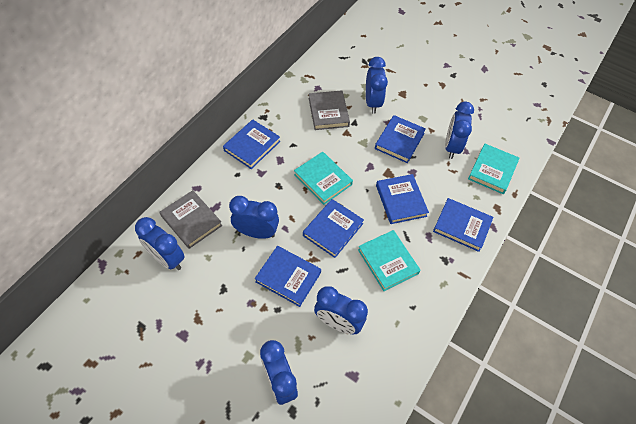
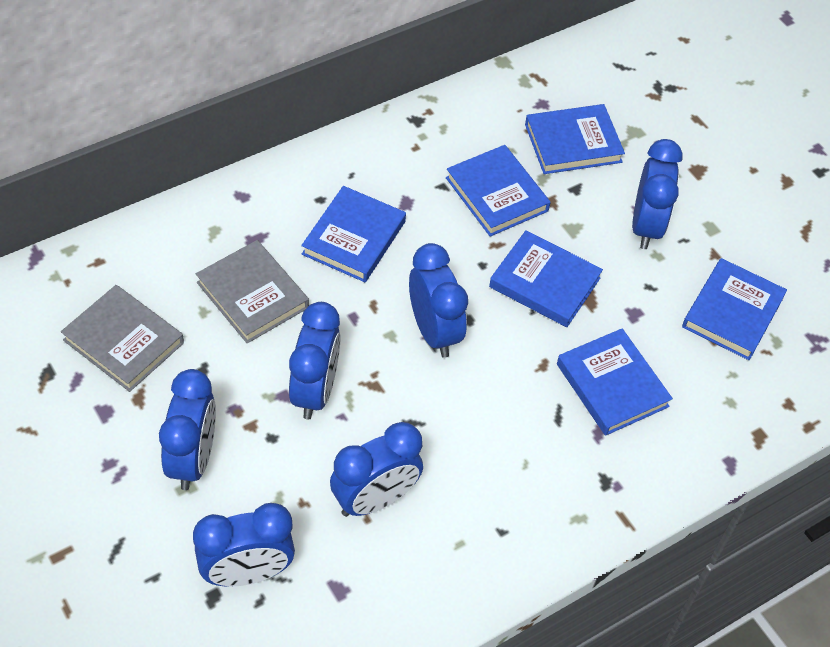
turquoise book: 3 -> 0

